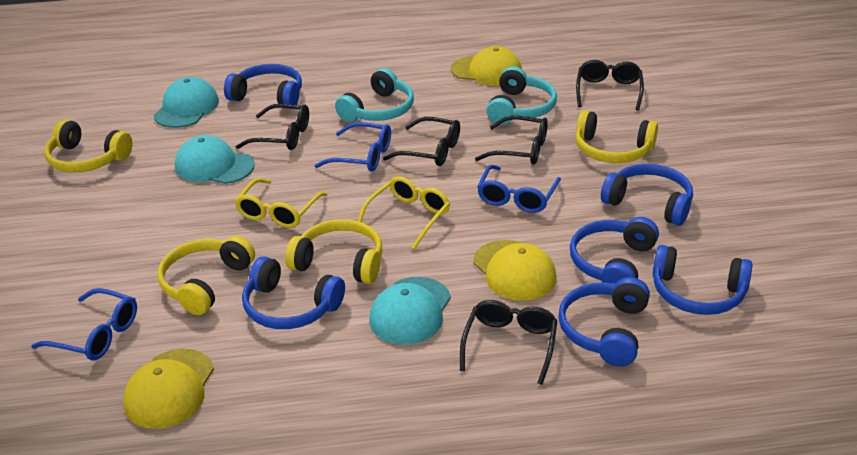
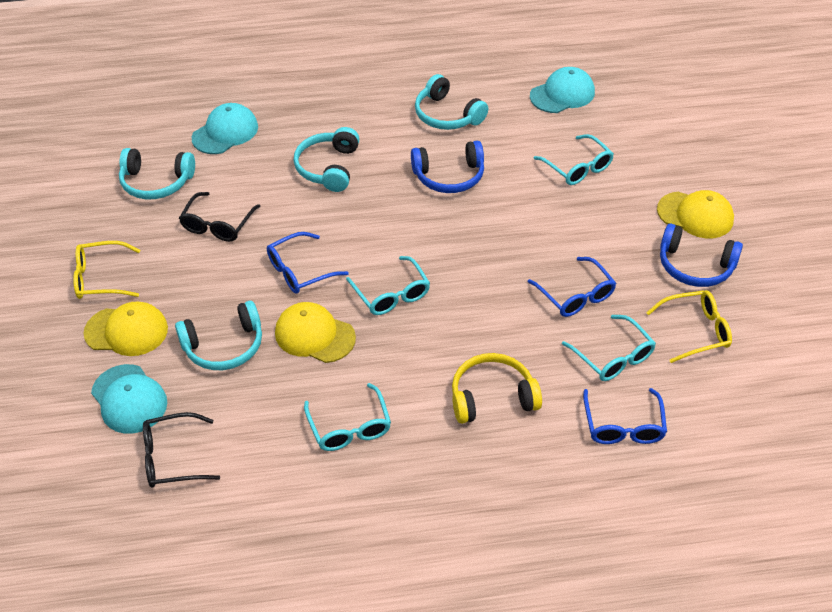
black glasses: 5 -> 2
blue headphones: 6 -> 2
turquoise glasses: 0 -> 4
turquoise headphones: 2 -> 4
yellow headphones: 4 -> 1

